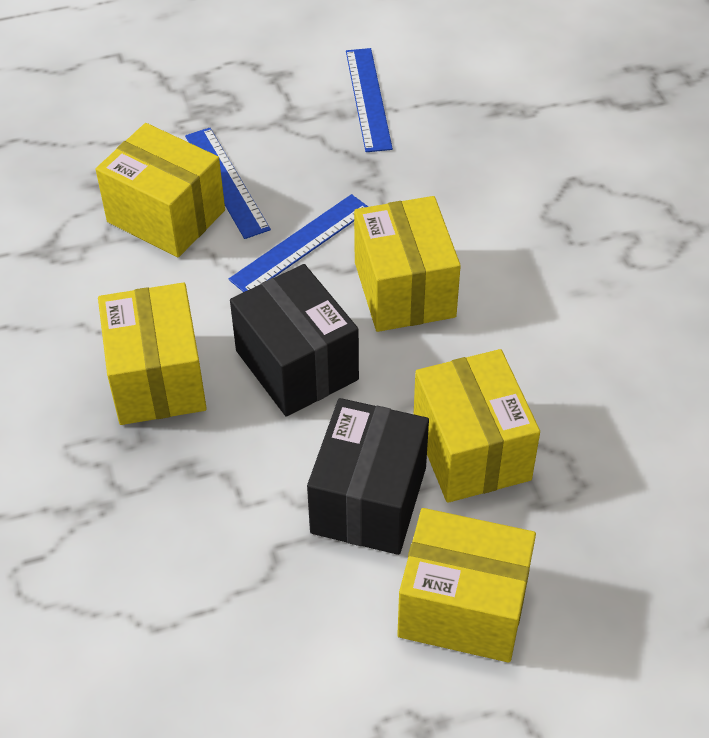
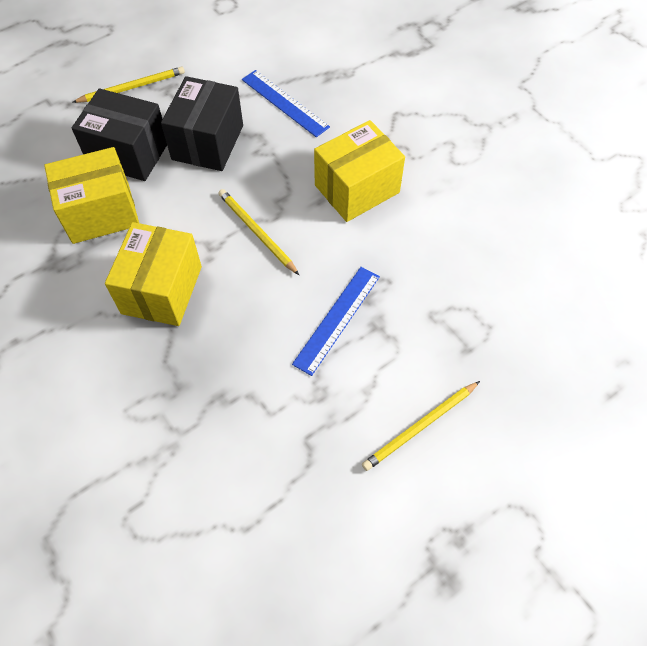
blue ruler: 3 -> 2
yellow box: 5 -> 3
yellow pencil: 0 -> 3

